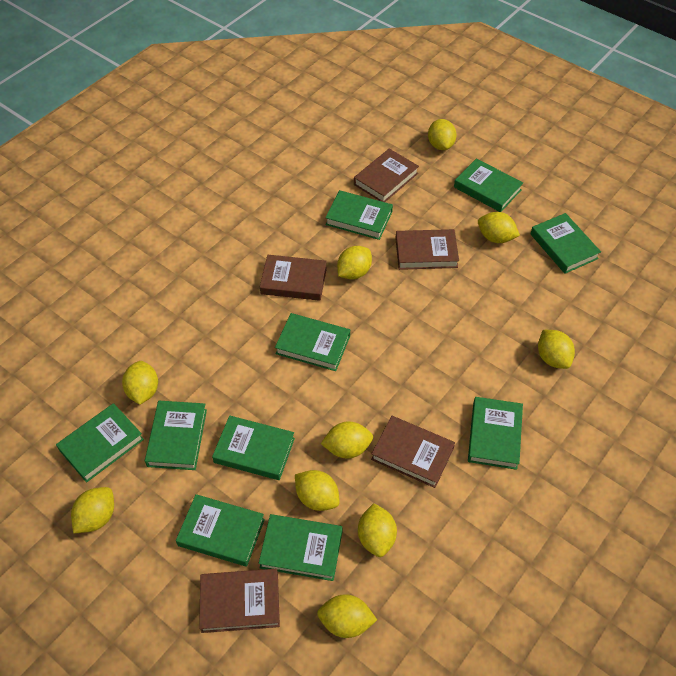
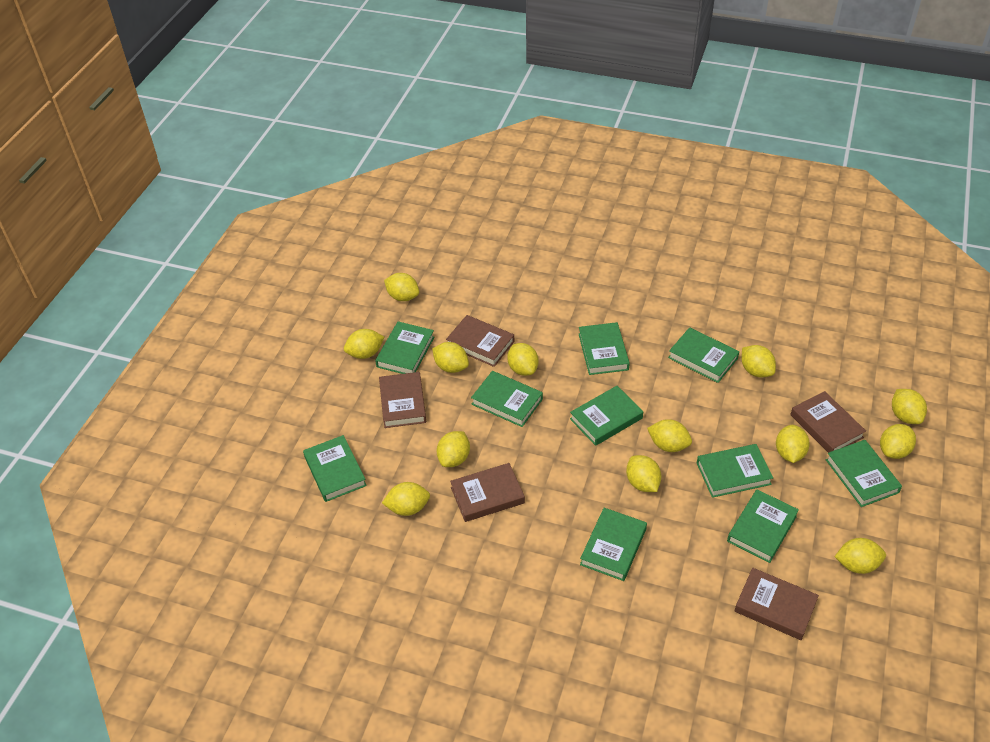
yellow lemon: 10 -> 13

